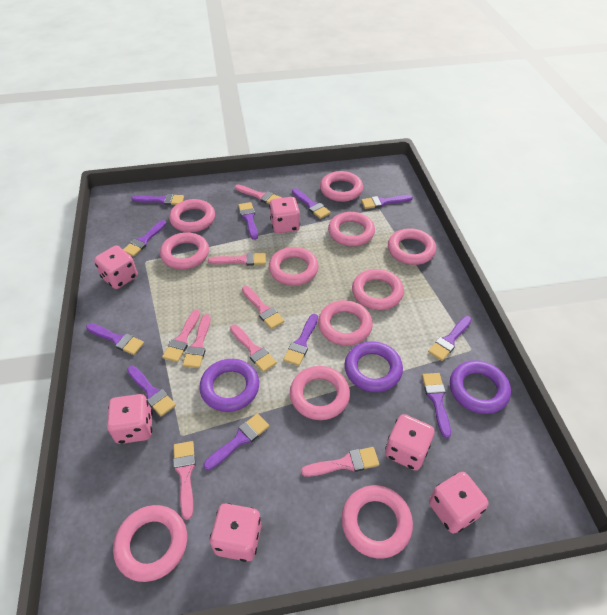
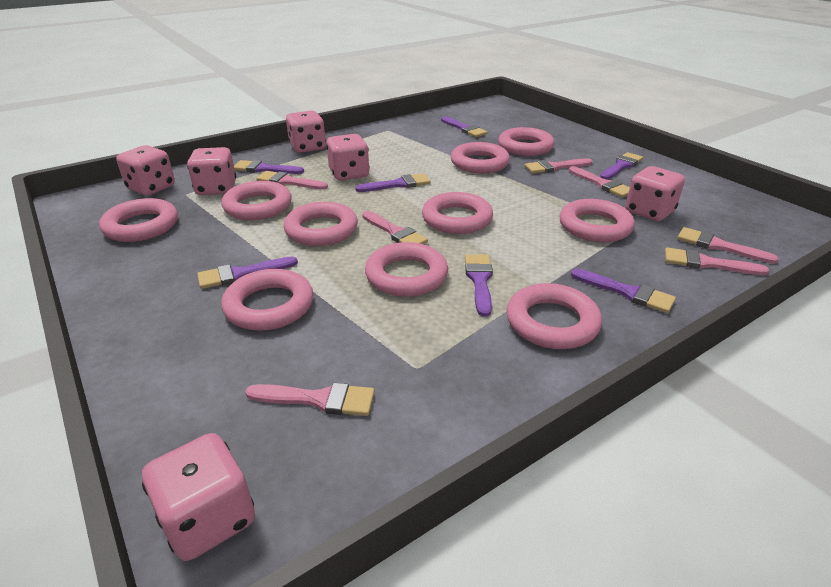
pink brush: 8 -> 7
pink ring: 11 -> 10
purple brush: 11 -> 7
purple ring: 3 -> 0

